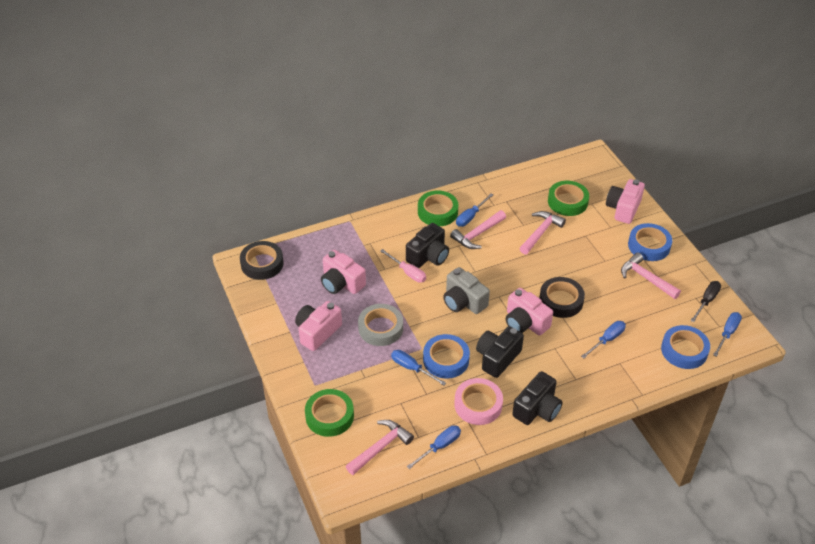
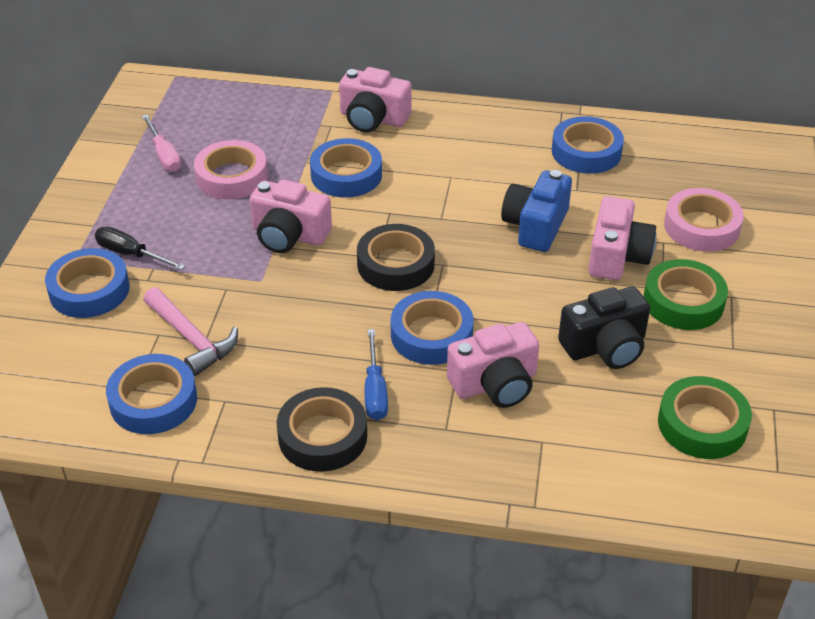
black camera: 3 -> 1
blue camera: 0 -> 1
blue screwdriver: 5 -> 1
blue tape: 3 -> 5
green tape: 3 -> 2
grey camera: 1 -> 0
grey tape: 1 -> 0
pink hammer: 4 -> 1
pink tape: 1 -> 2

